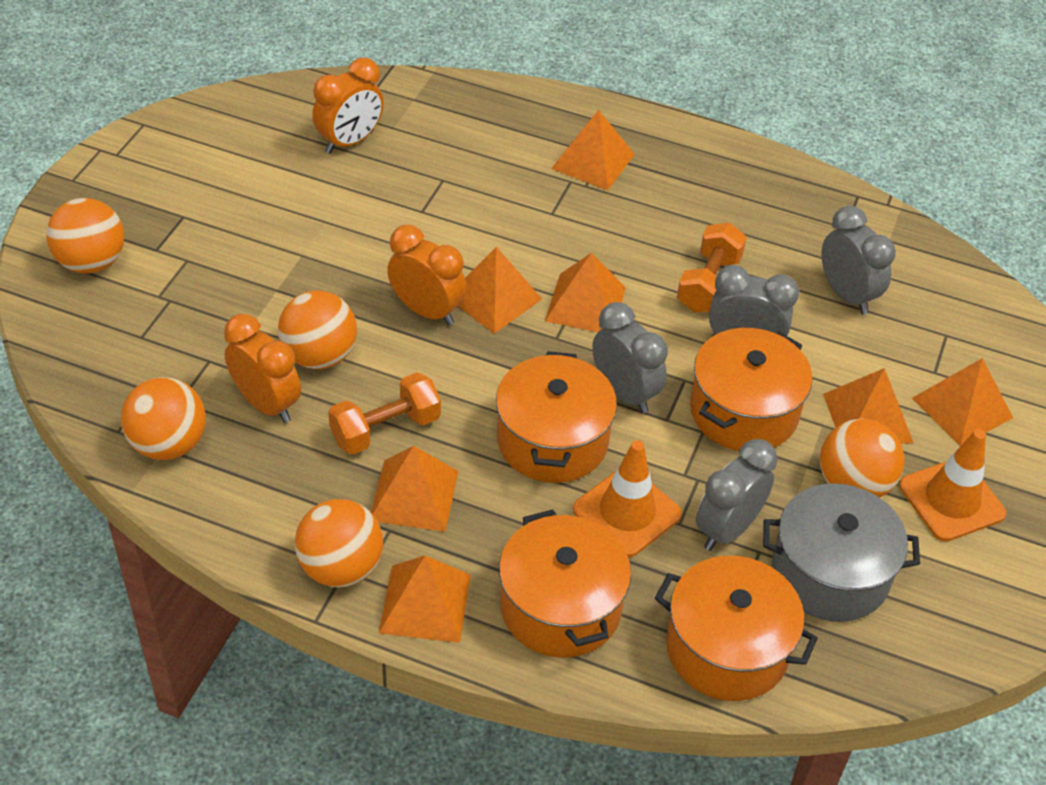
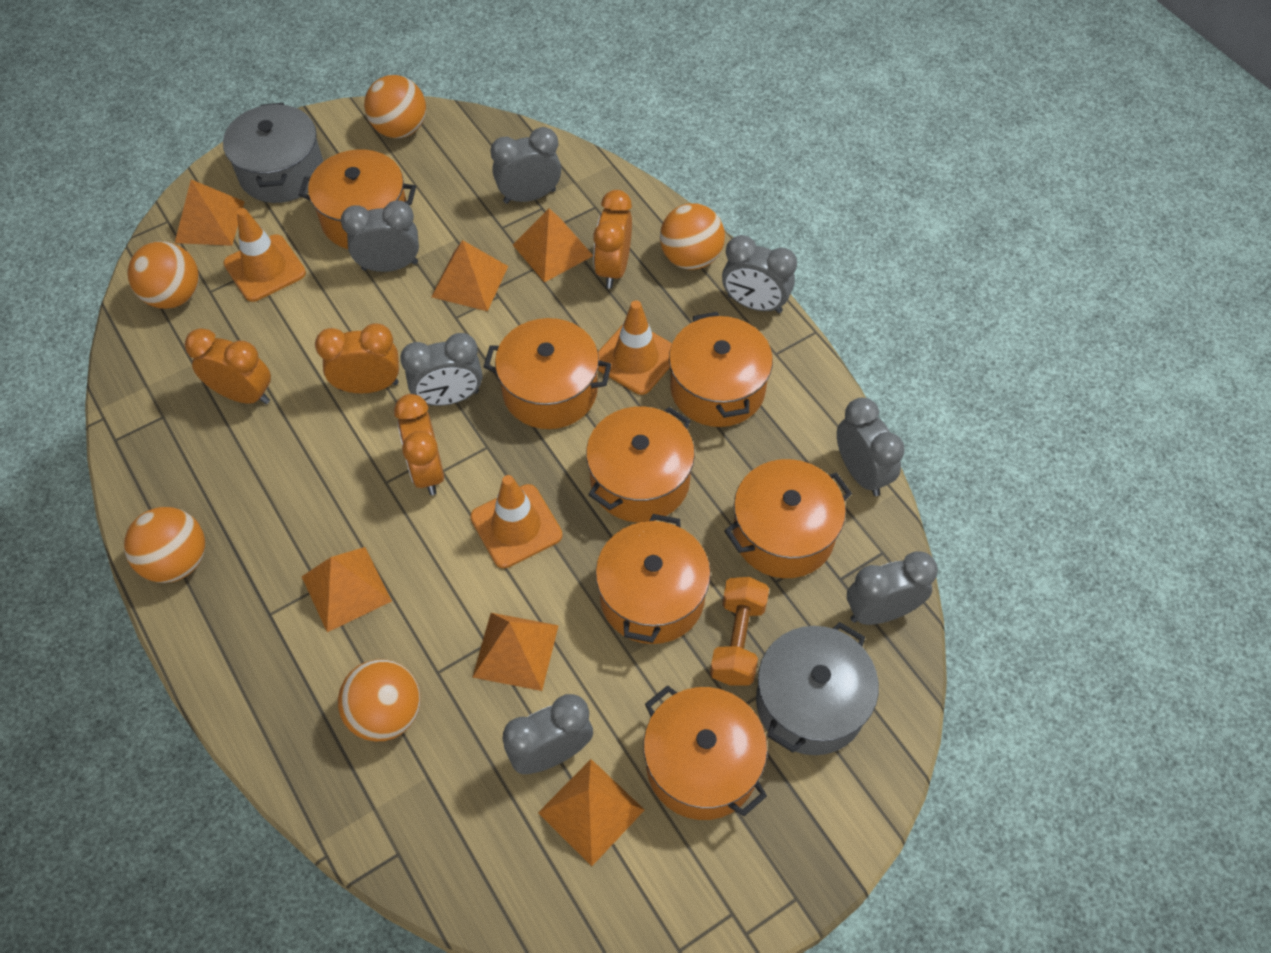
grey clock: 4 -> 7
grey pot: 1 -> 2
orange clock: 3 -> 4
orange dumbbell: 2 -> 1
orange pot: 4 -> 7
orange pyramid: 7 -> 6
orange traffic cone: 2 -> 3

